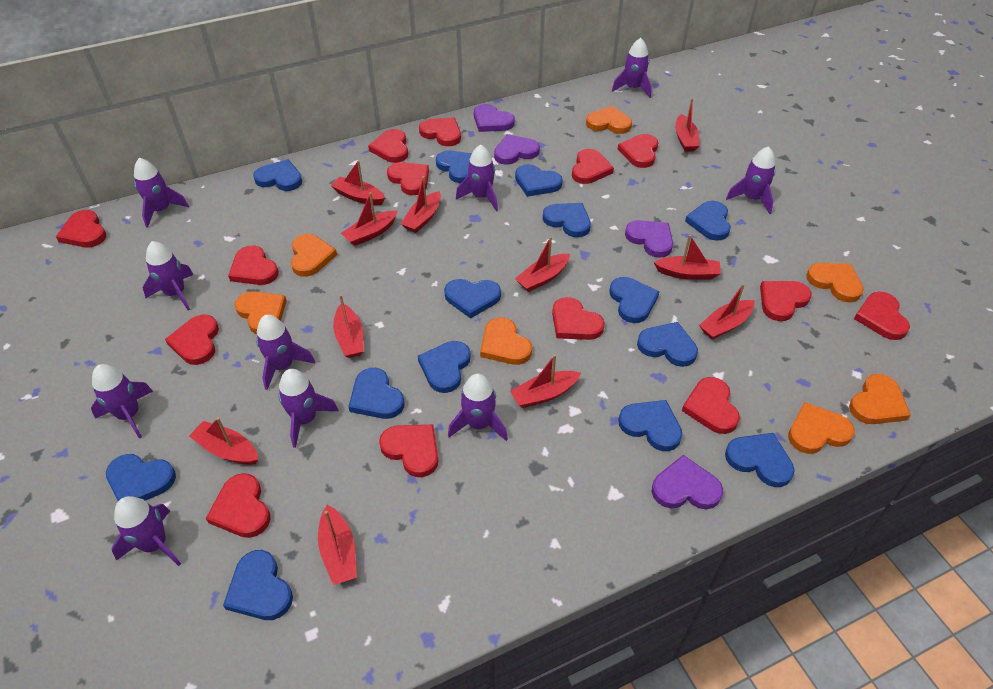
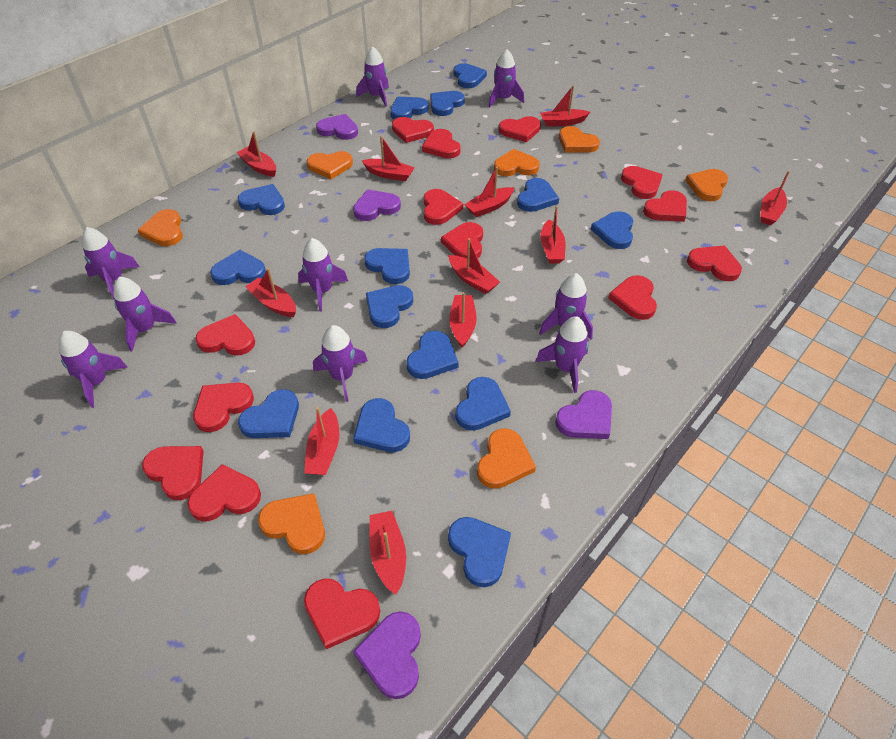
purple rocket: 10 -> 9

